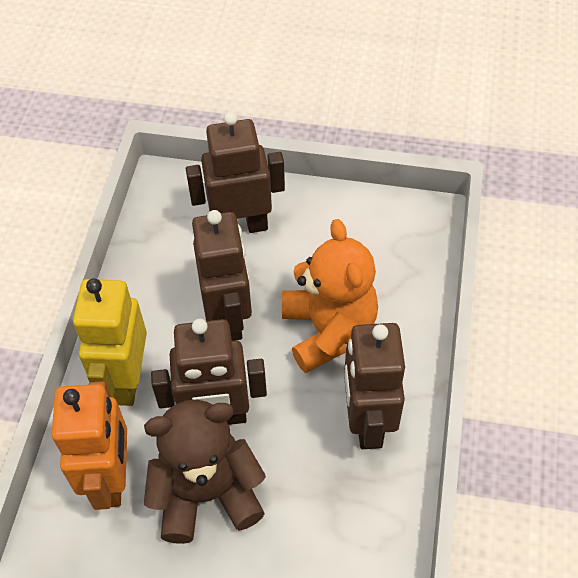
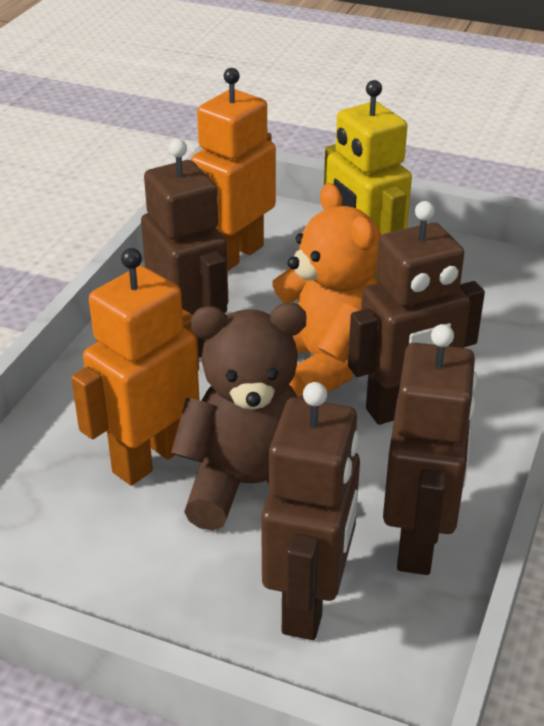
orange robot: 1 -> 2

